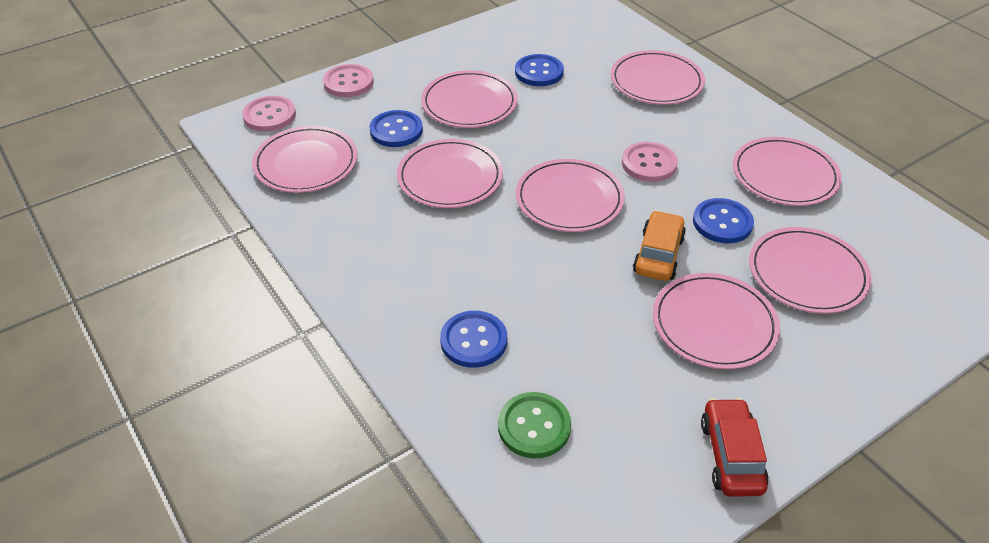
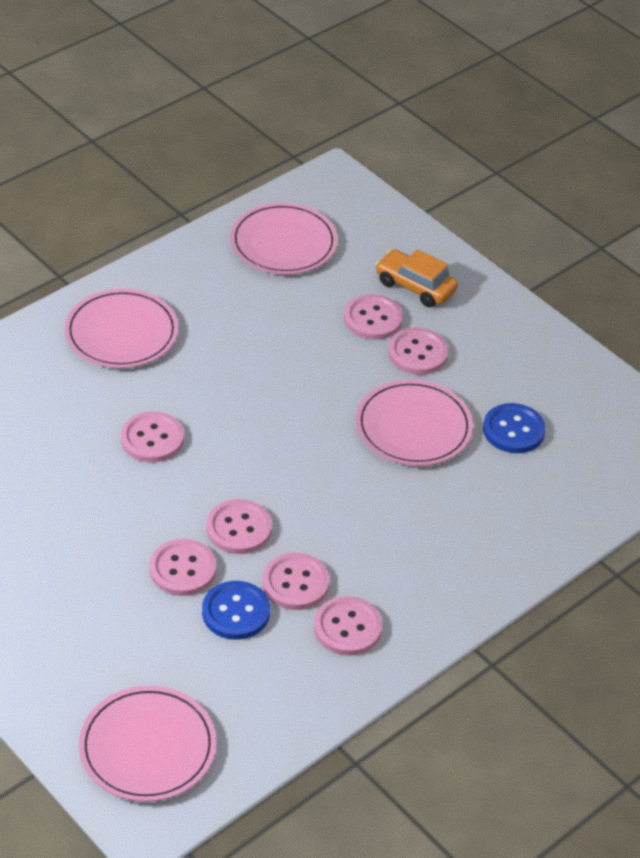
blue button: 4 -> 2
green button: 1 -> 0
pink button: 3 -> 7
pink plate: 8 -> 4
red car: 1 -> 0

